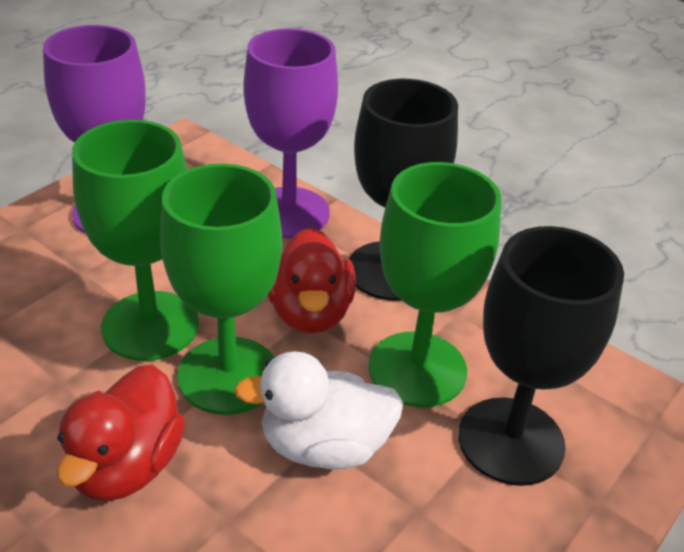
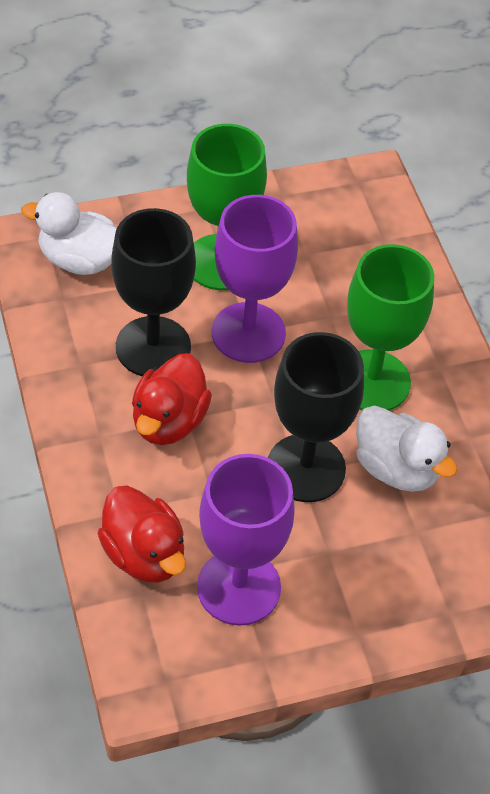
green goblet: 3 -> 2
white duck: 1 -> 2

